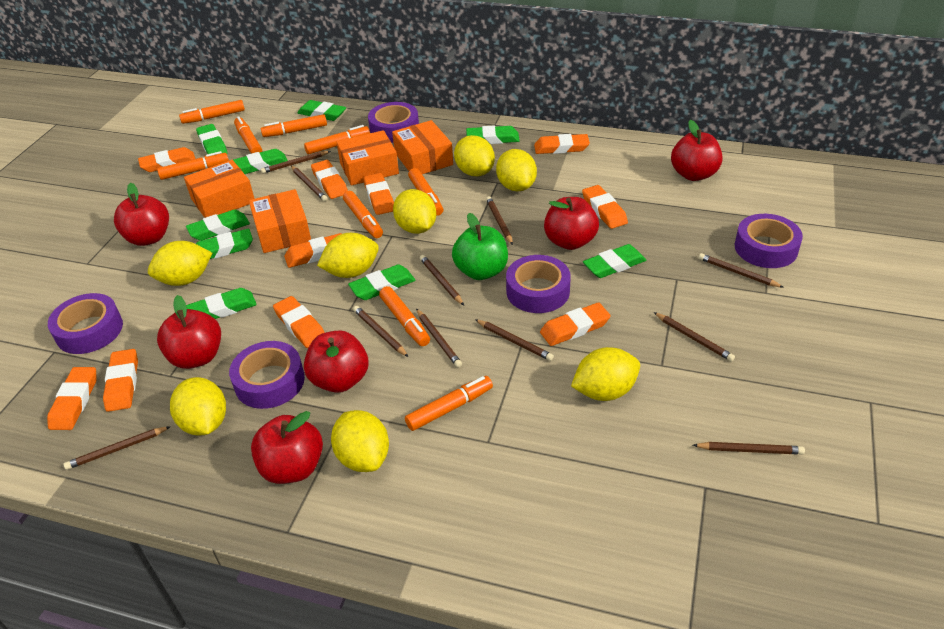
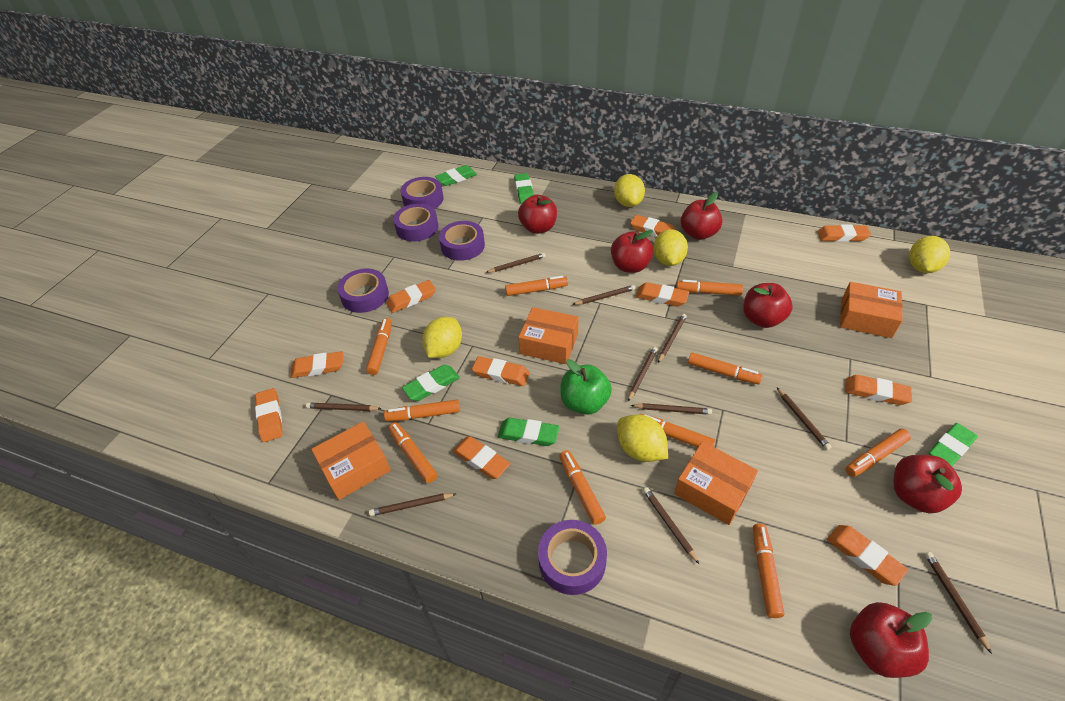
brown pencil: 11 -> 10
green eraser: 9 -> 5
orange marker: 9 -> 10
yellow lemon: 8 -> 5

